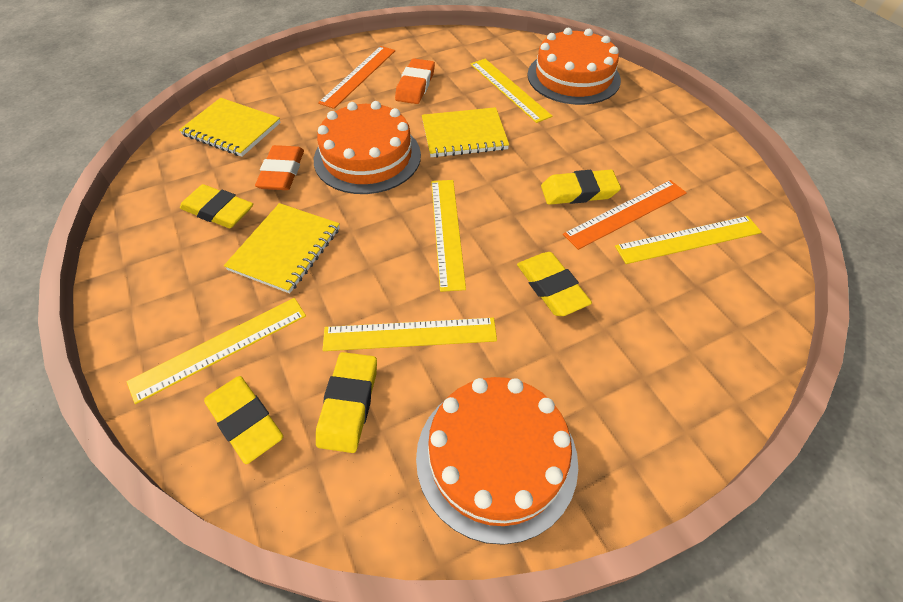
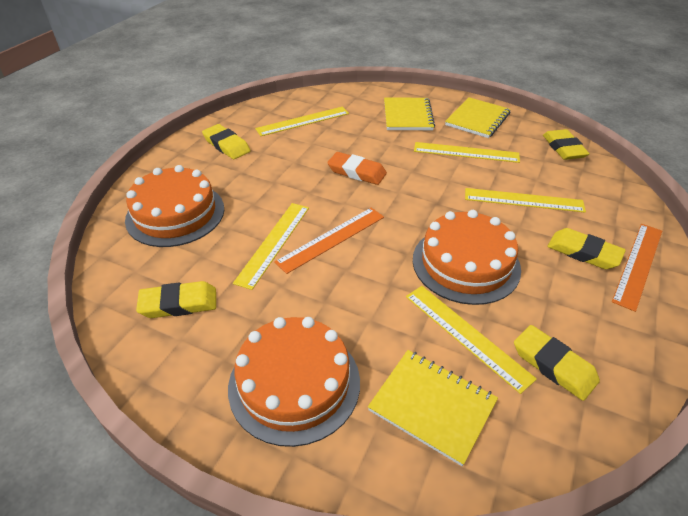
orange eraser: 2 -> 1

